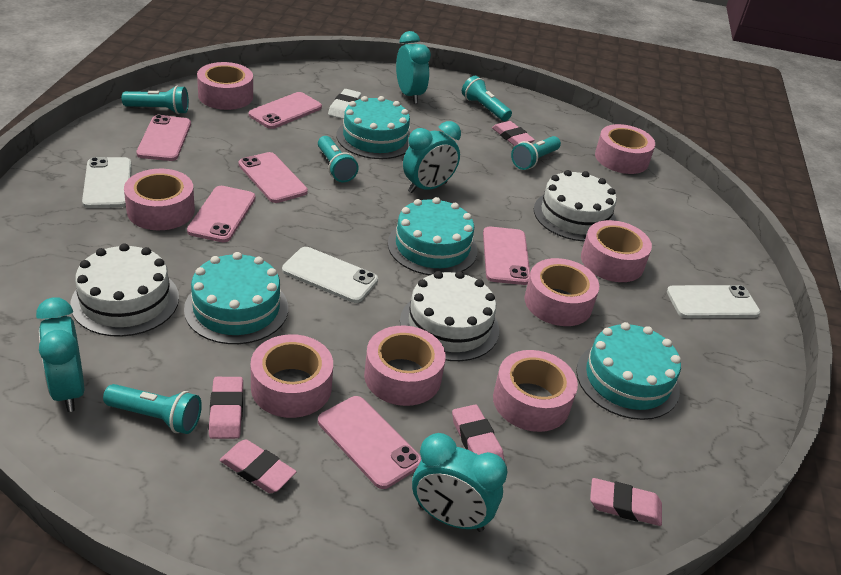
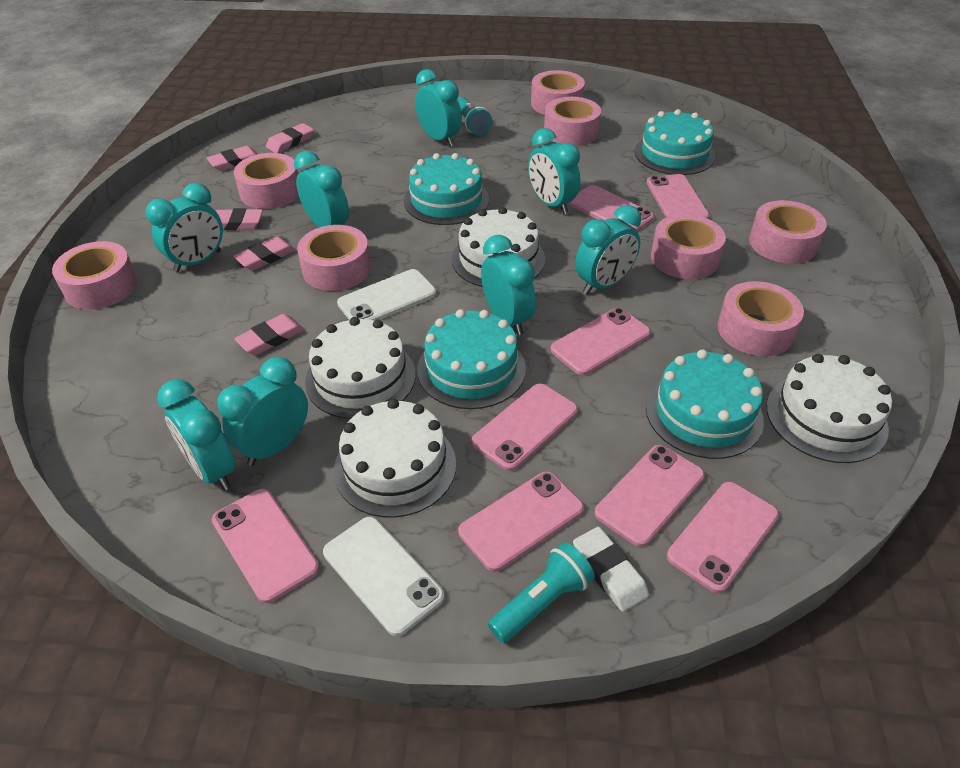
pink phone: 6 -> 8
turquoise clock: 4 -> 8
turquoise flashlight: 5 -> 2
white cake: 3 -> 4
white phone: 3 -> 2

